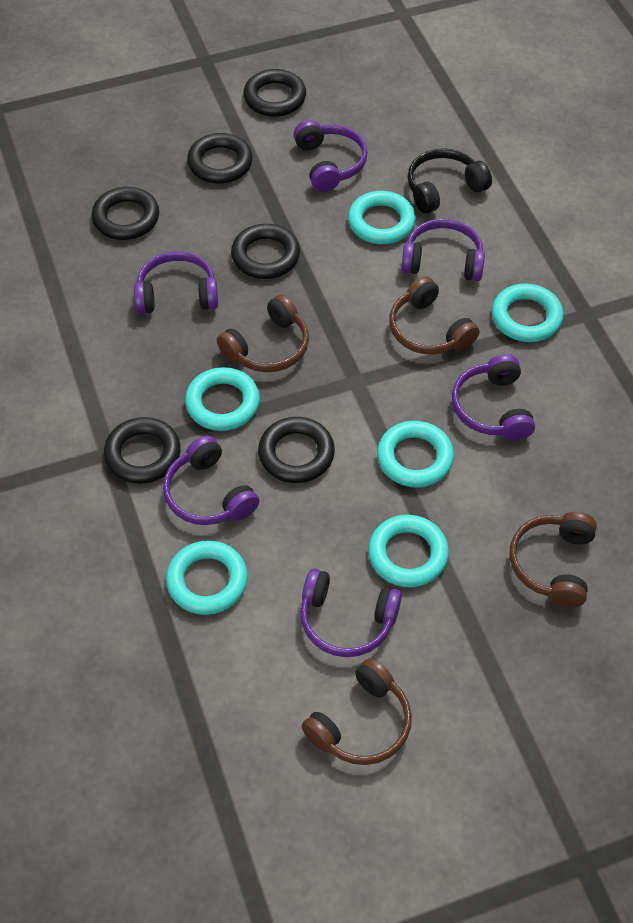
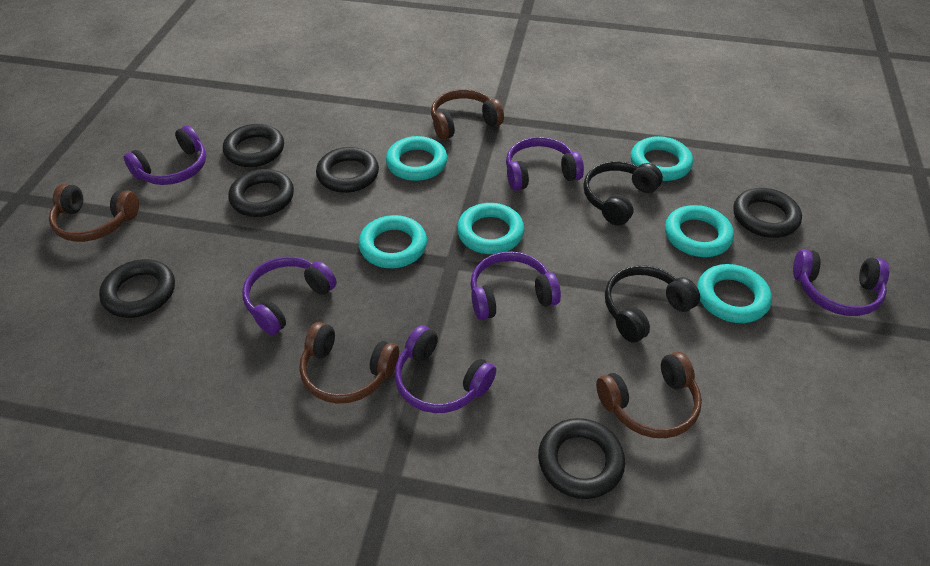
black headphones: 1 -> 2

